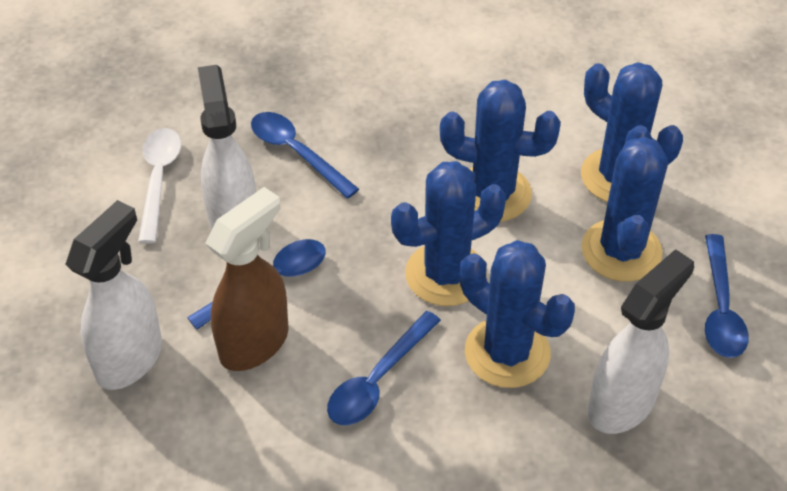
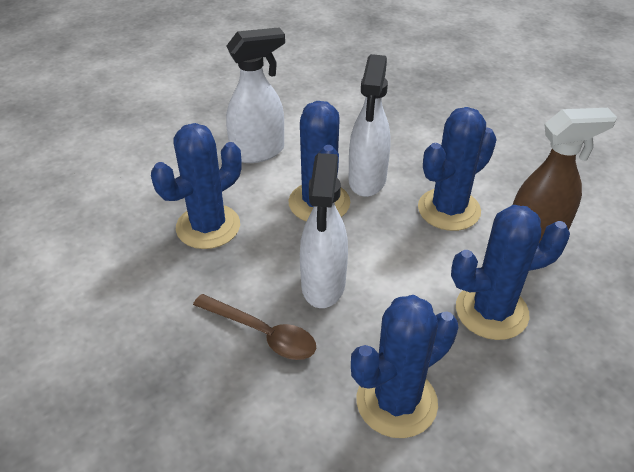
blue spoon: 4 -> 0
brown spoon: 0 -> 1
white spoon: 1 -> 0

